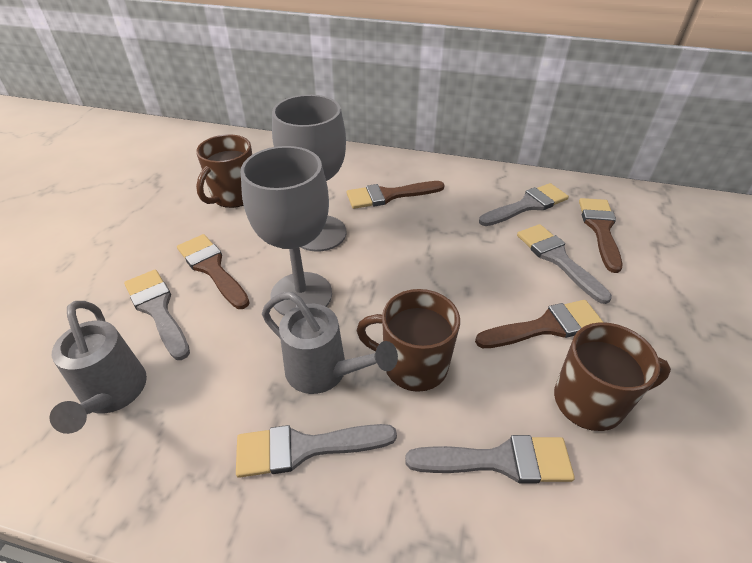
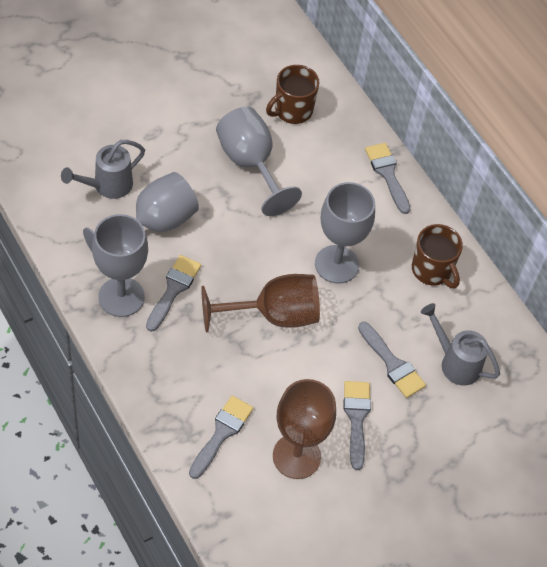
brown brush: 4 -> 0
brown goblet: 0 -> 2
brown mug: 3 -> 2
grey goblet: 2 -> 4

